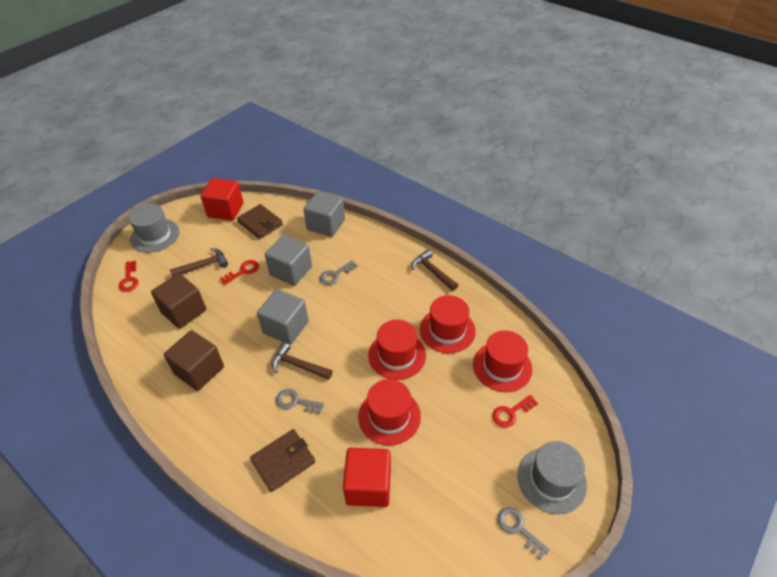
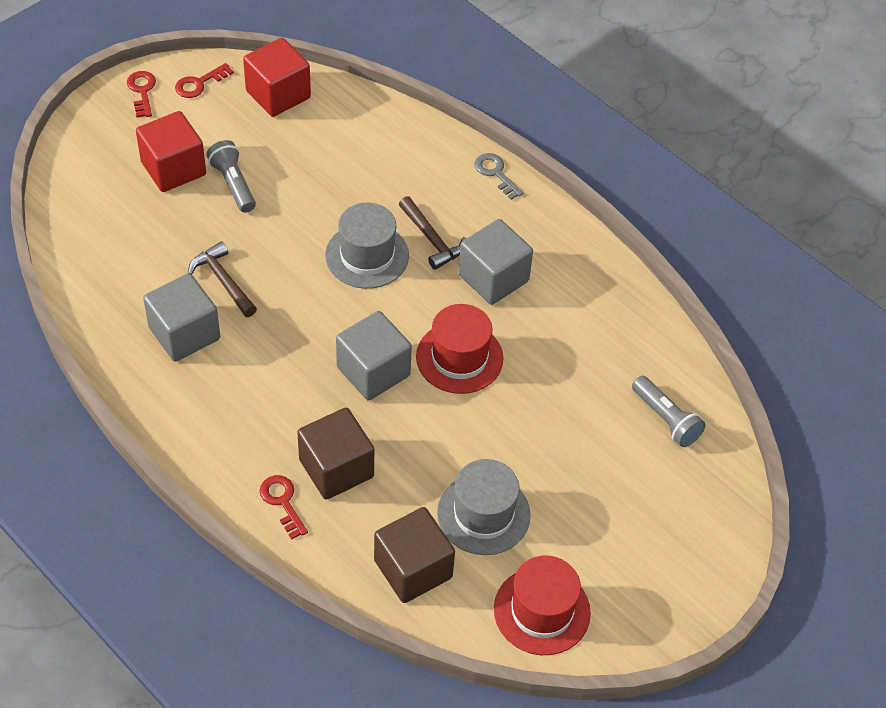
brown hammer: 3 -> 2
brown wallet: 2 -> 0
grey flashlight: 0 -> 2
grey key: 3 -> 1
red hat: 4 -> 2

